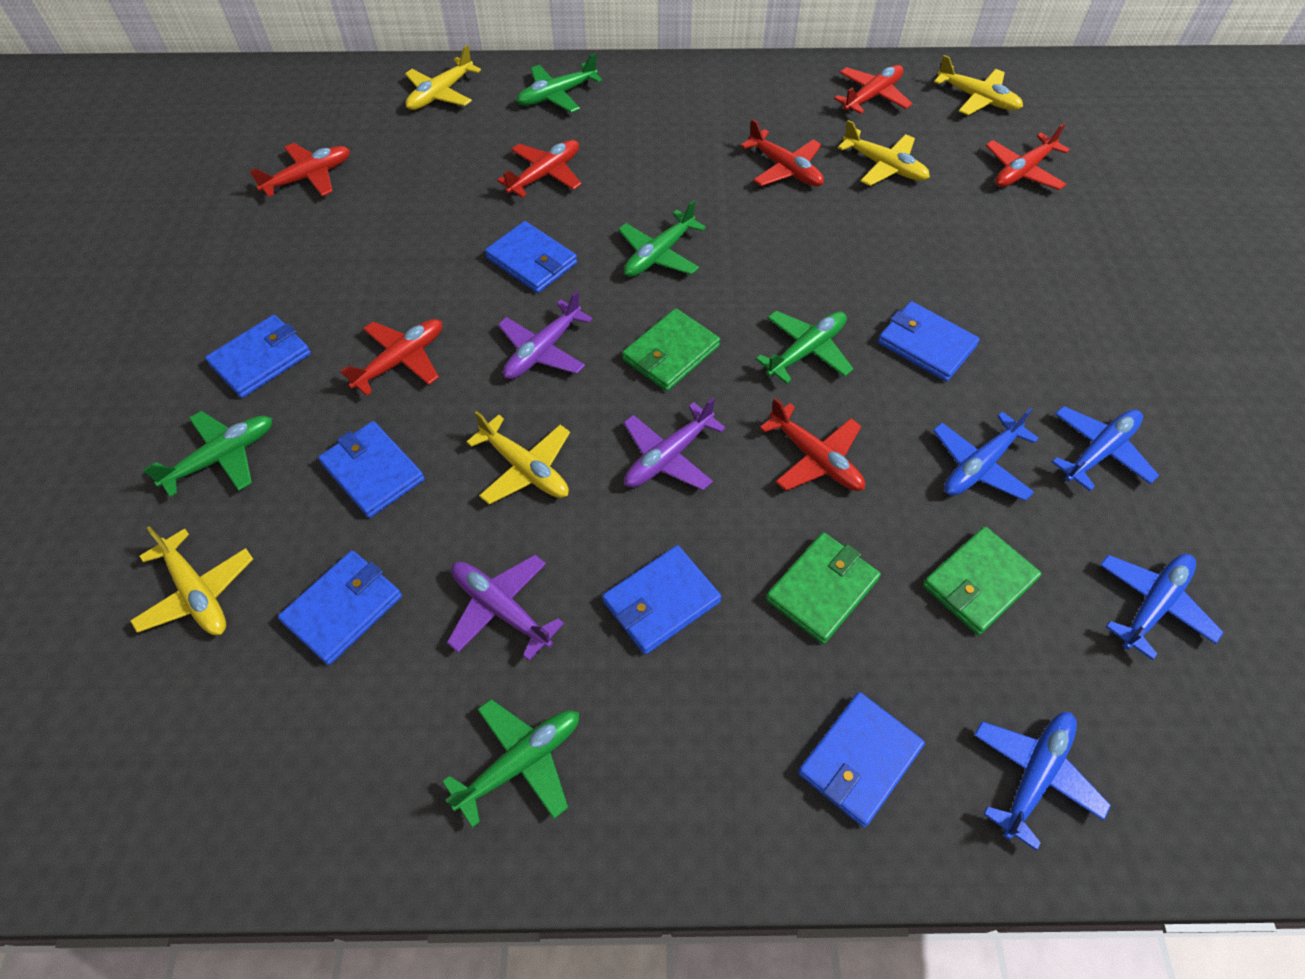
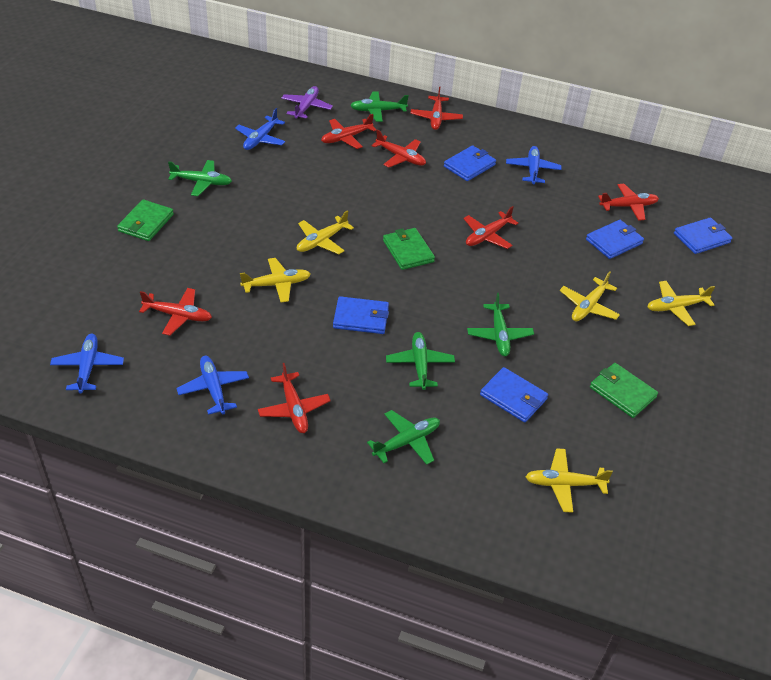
blue wallet: 7 -> 5
purple plane: 3 -> 1

